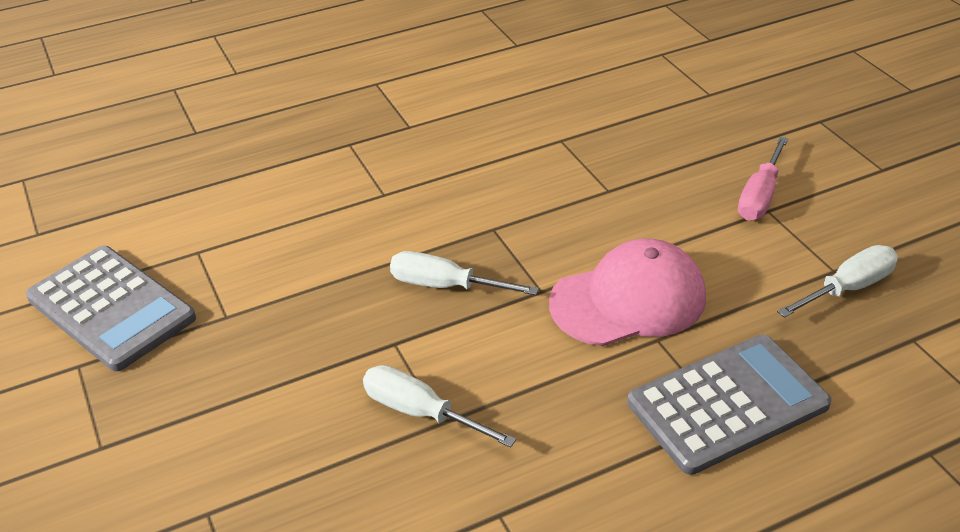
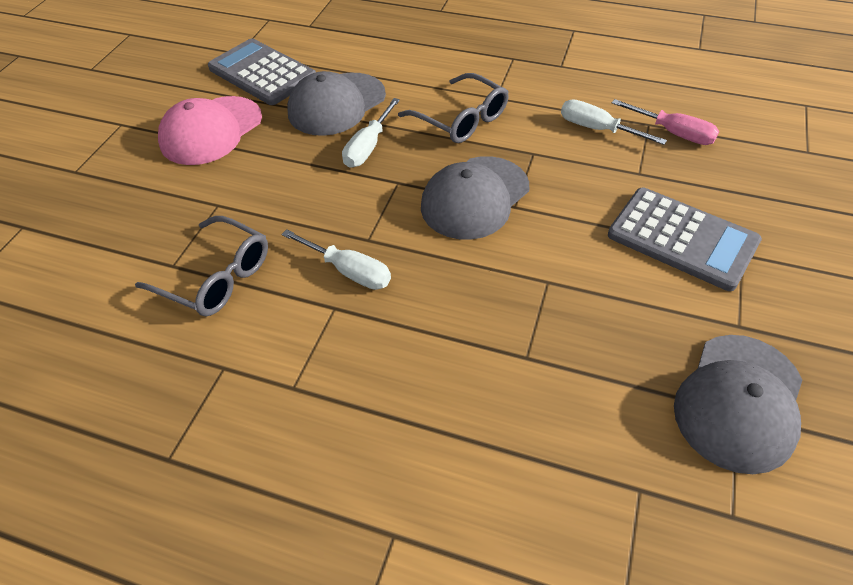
grey cap: 0 -> 3
grey glasses: 0 -> 2

